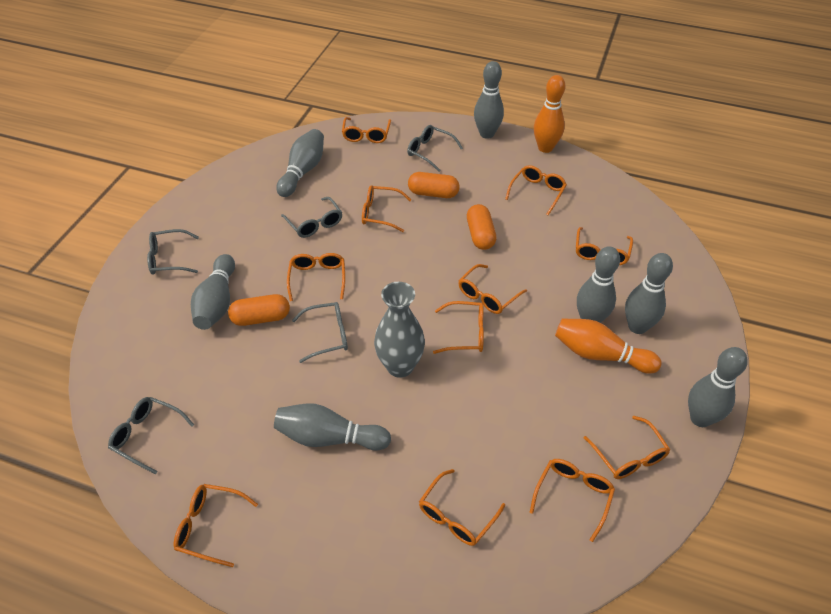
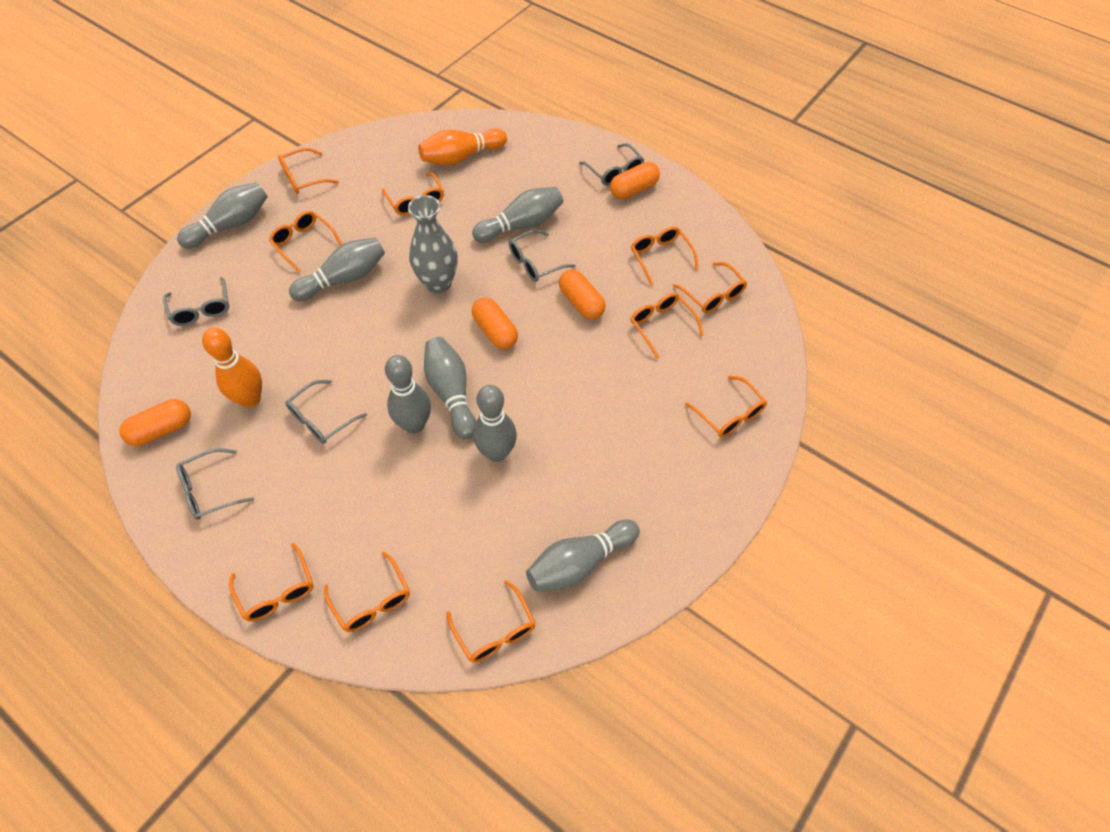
orange capsule: 3 -> 4
orange glasses: 11 -> 10

